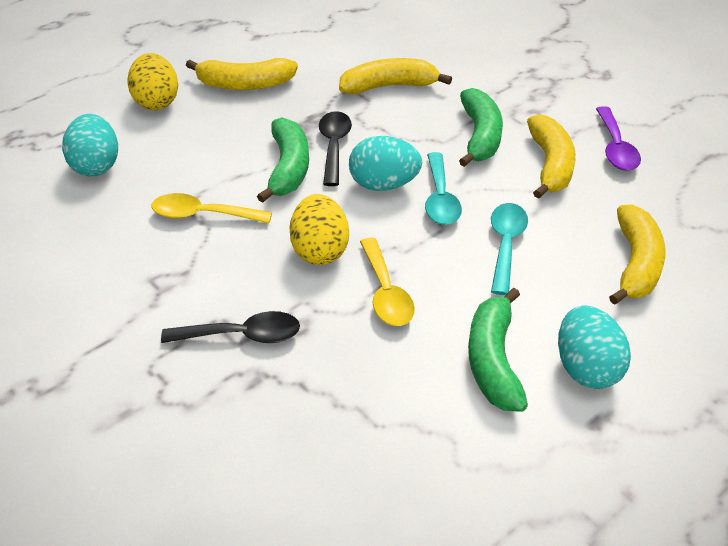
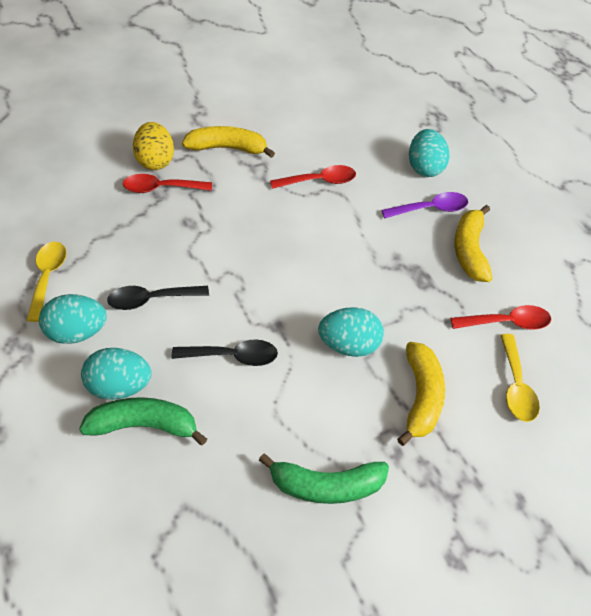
green banana: 3 -> 2
red spoon: 0 -> 3
turquoise egg: 3 -> 4
turquoise spoon: 2 -> 0
yellow banana: 4 -> 3
yellow egg: 2 -> 1

